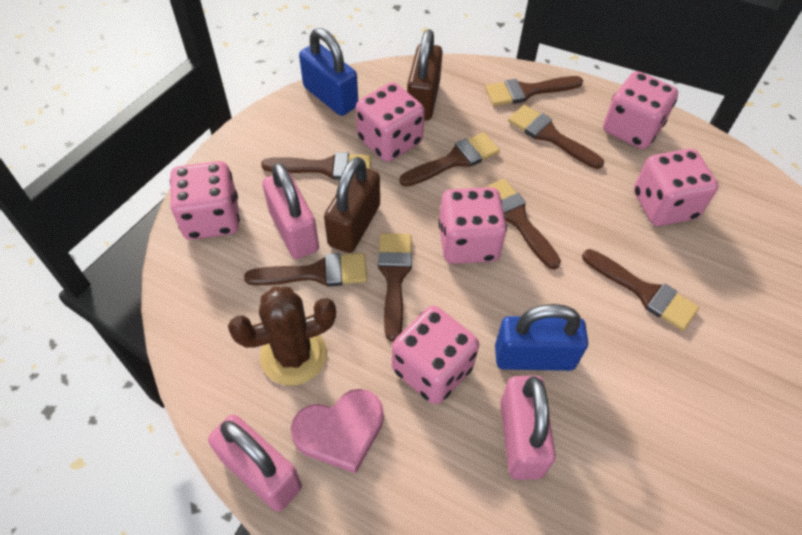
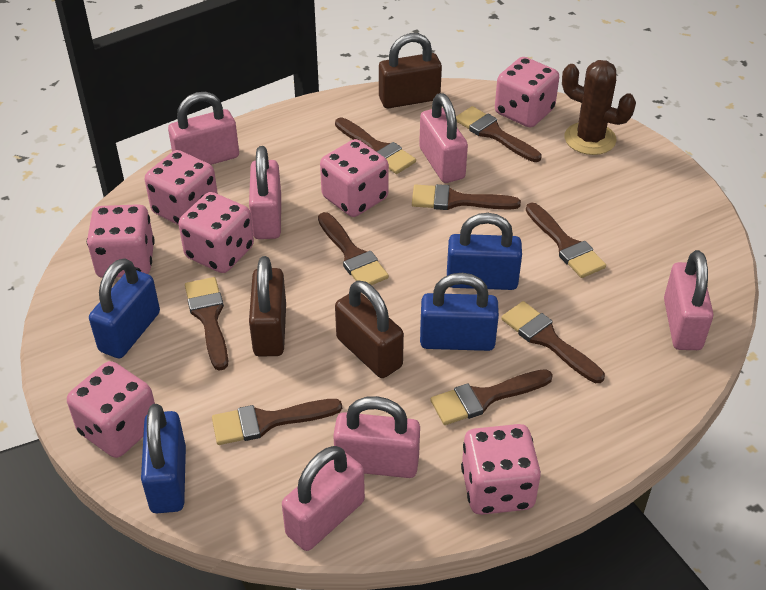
blue padlock: 2 -> 4
brown brush: 8 -> 9
brown padlock: 2 -> 3
pink dice: 6 -> 7
pink heart: 1 -> 0
pink padlock: 3 -> 6

